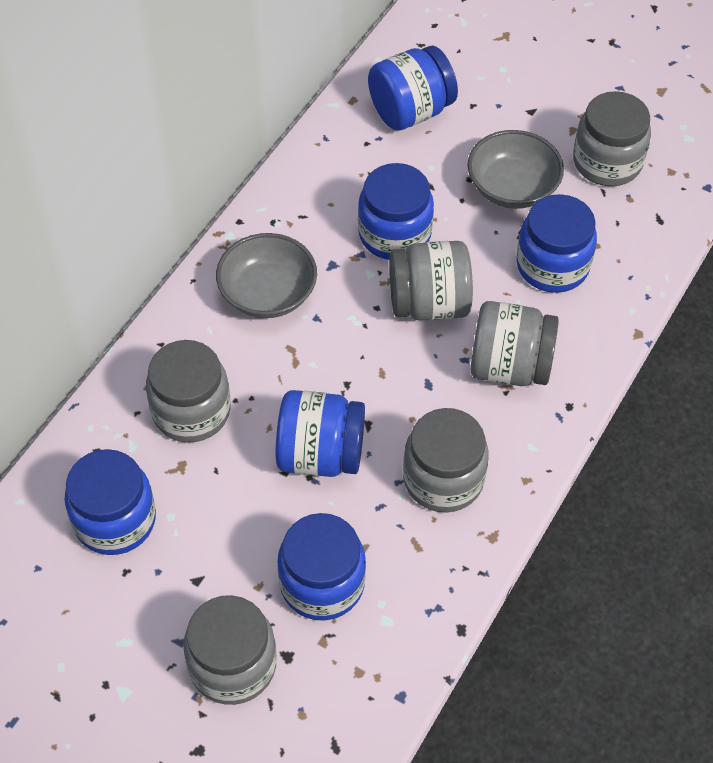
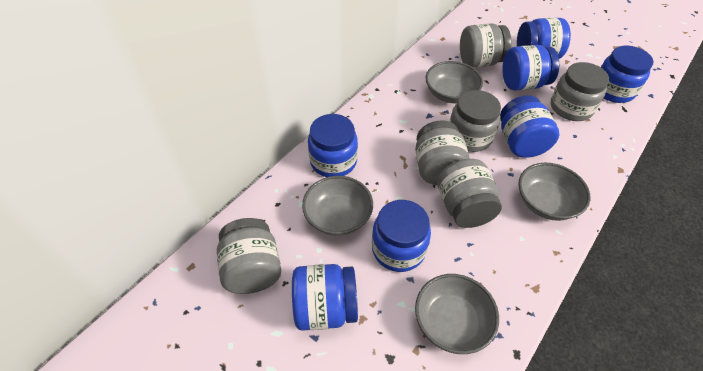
blue jar: 6 -> 7
grey bowl: 2 -> 4

